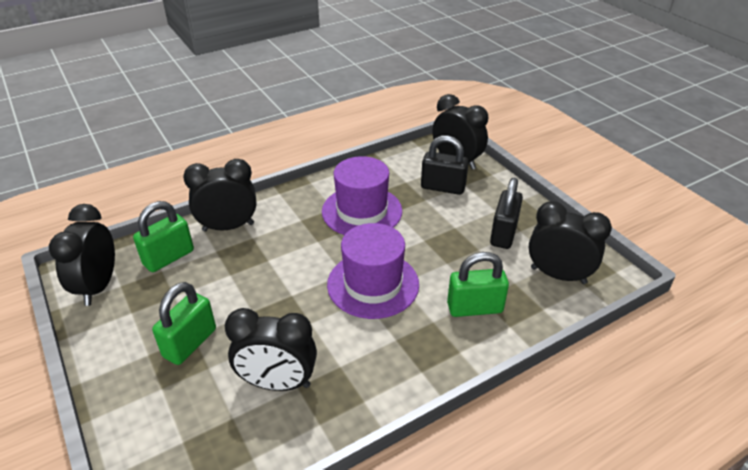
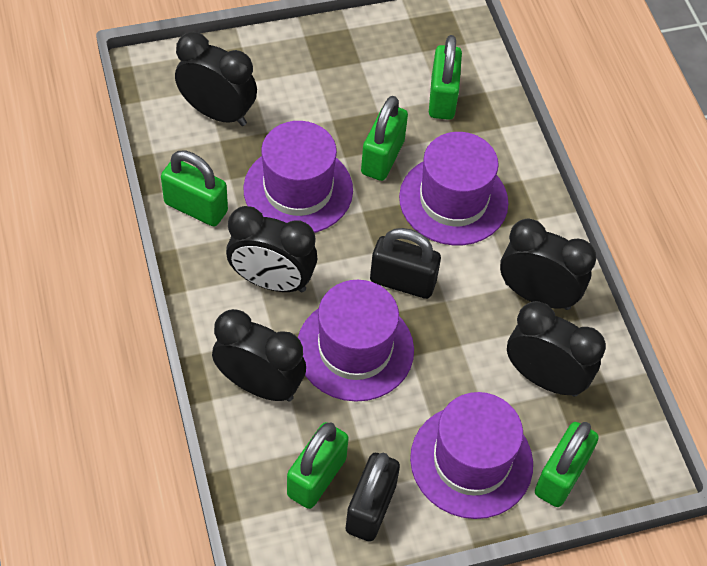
green padlock: 3 -> 5
purple hat: 2 -> 4

